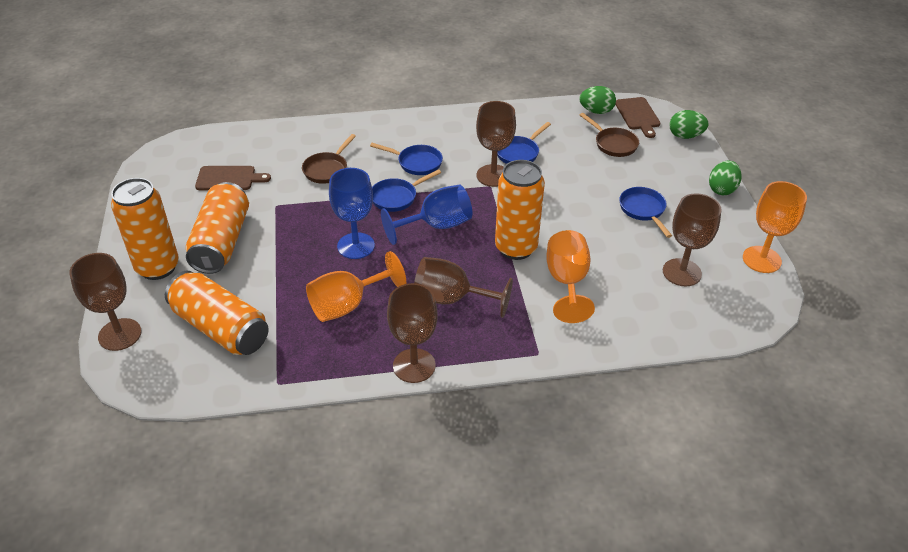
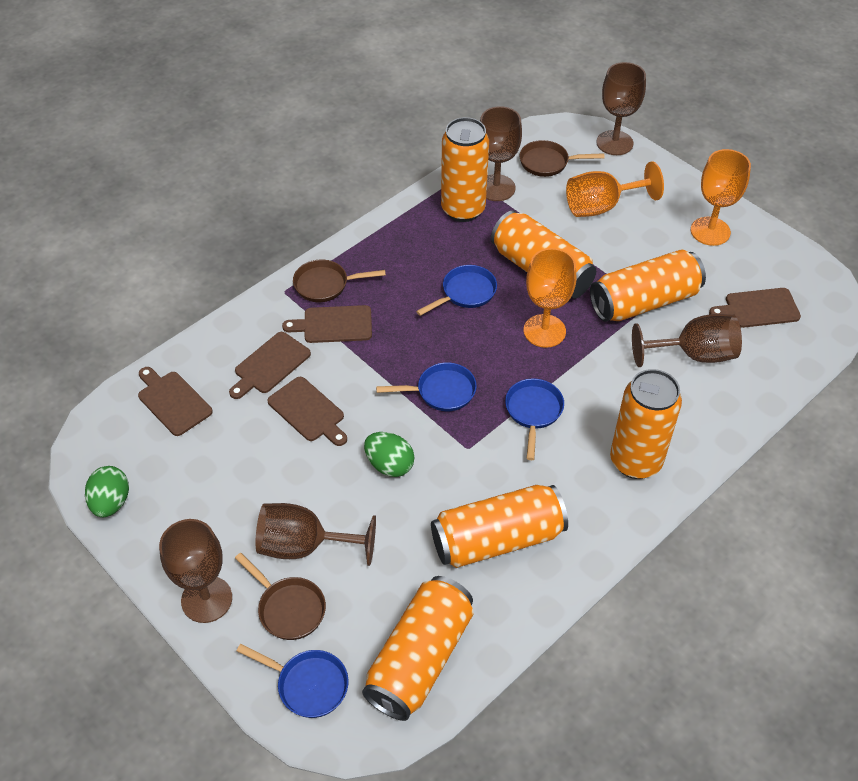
blue goblet: 2 -> 0
brown cutting board: 2 -> 5
brown pan: 2 -> 3
green egg: 3 -> 2
orange can: 4 -> 6

